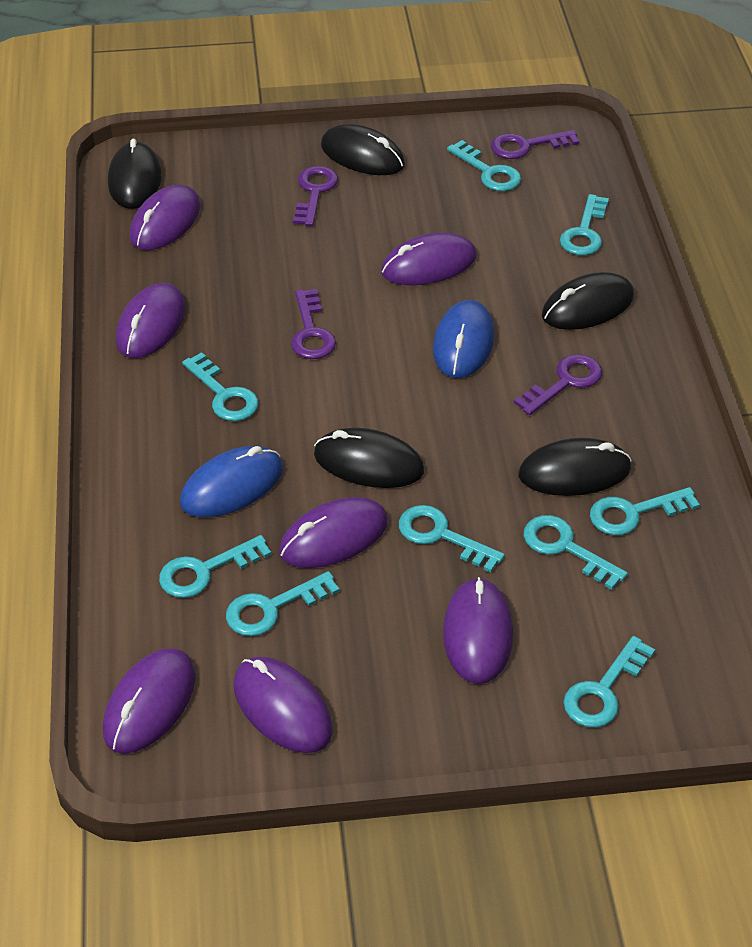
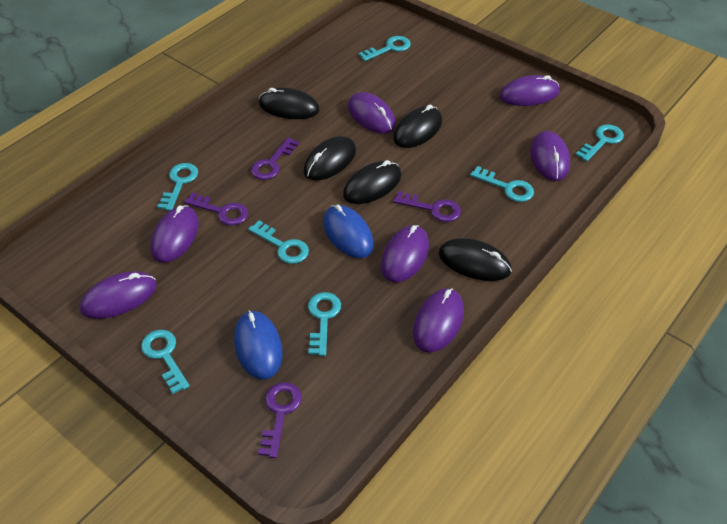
turquoise key: 9 -> 7

